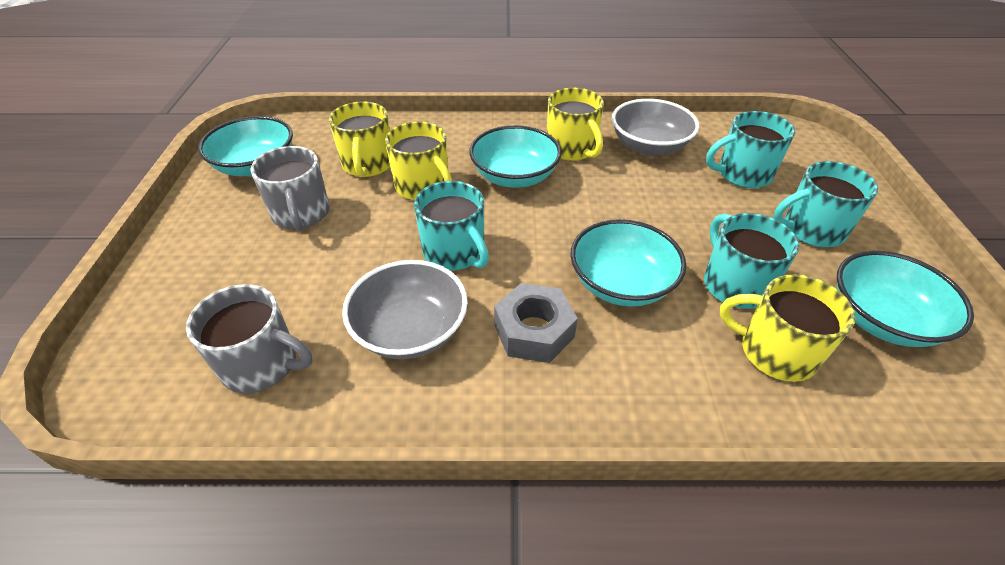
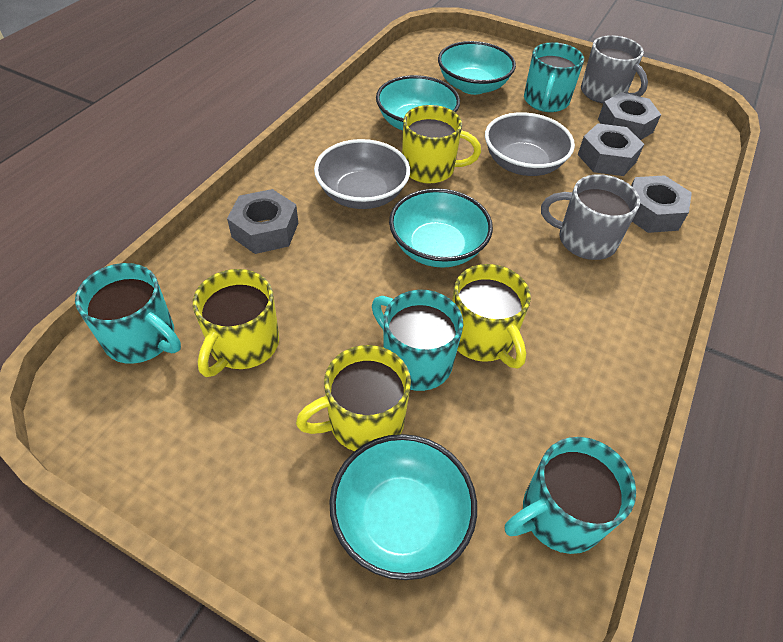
grey nut: 1 -> 4

